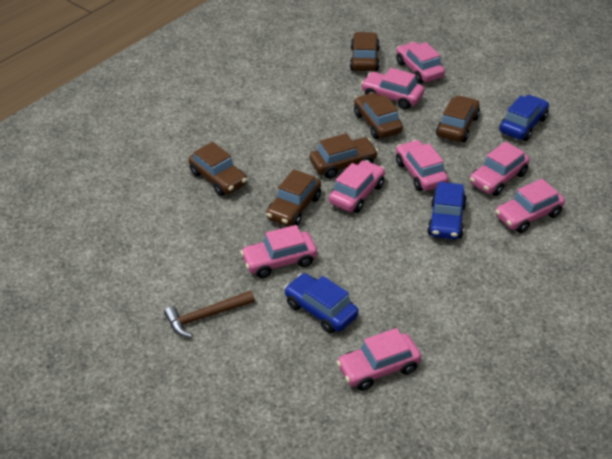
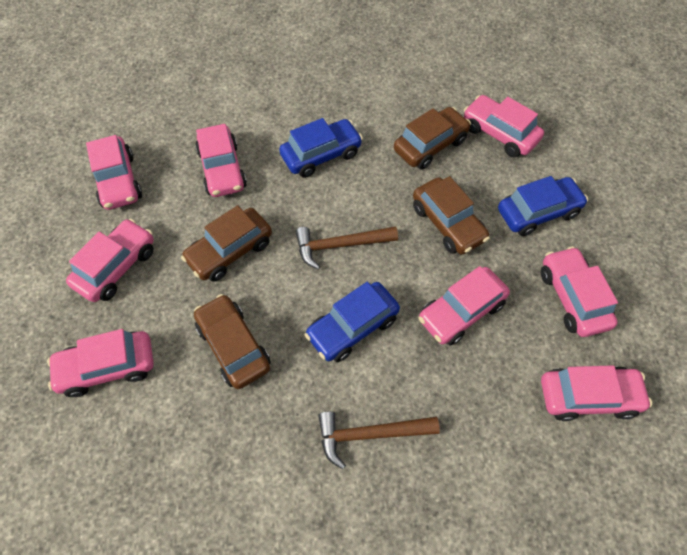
brown car: 6 -> 4
brown hammer: 1 -> 2

